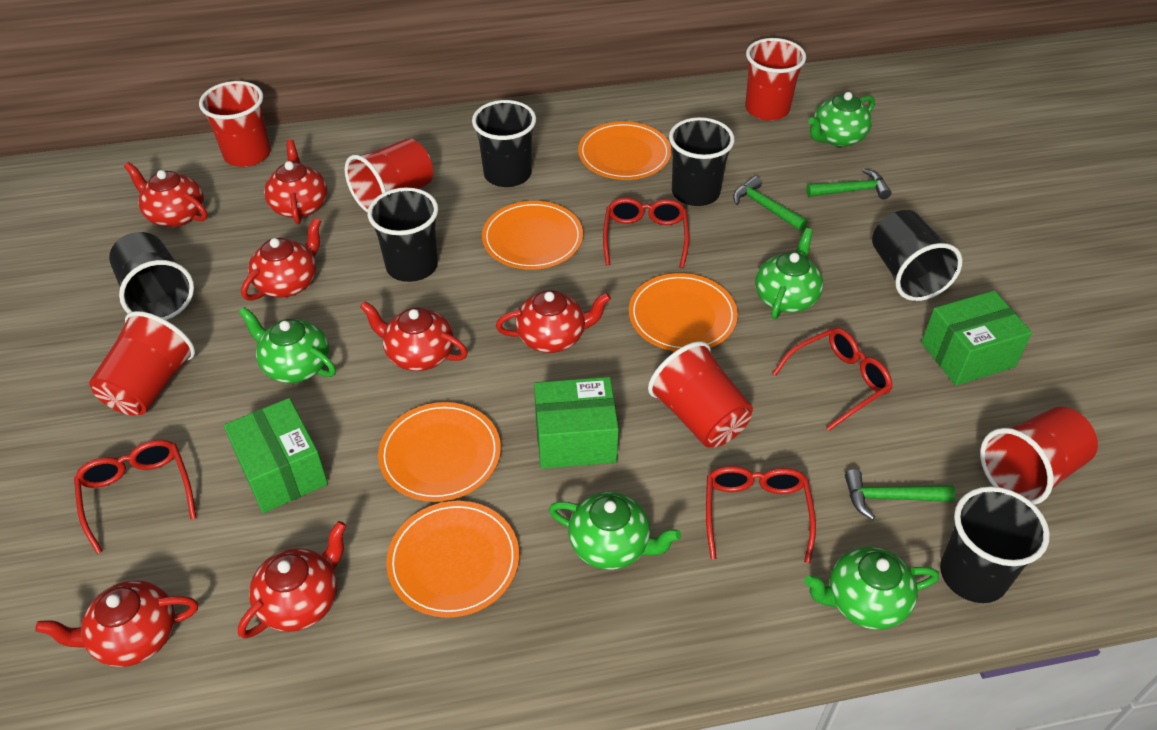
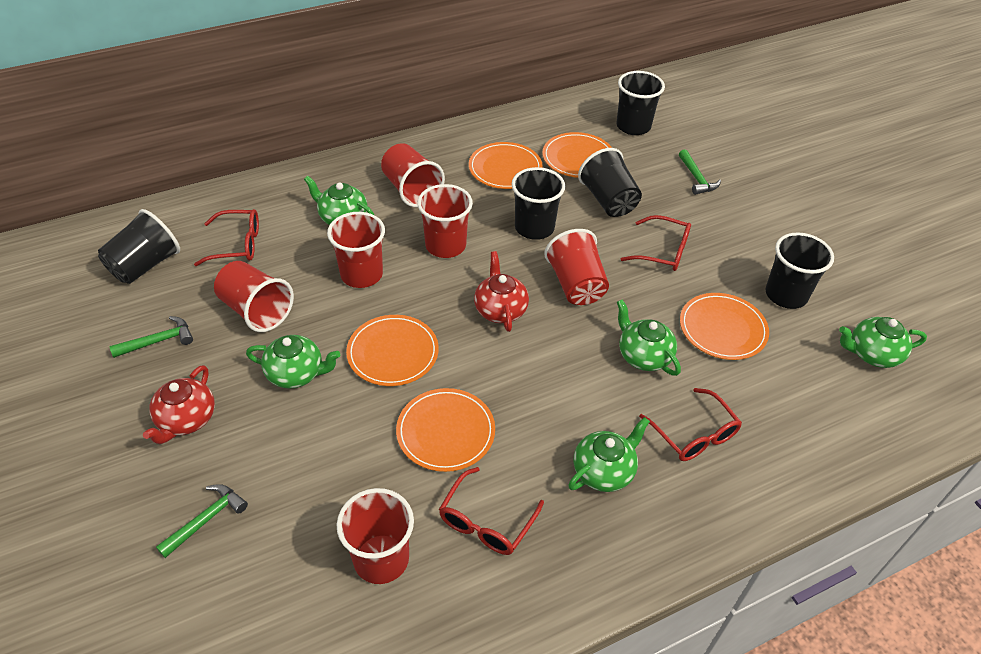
black cup: 6 -> 5
green box: 3 -> 0
red teapot: 7 -> 2

